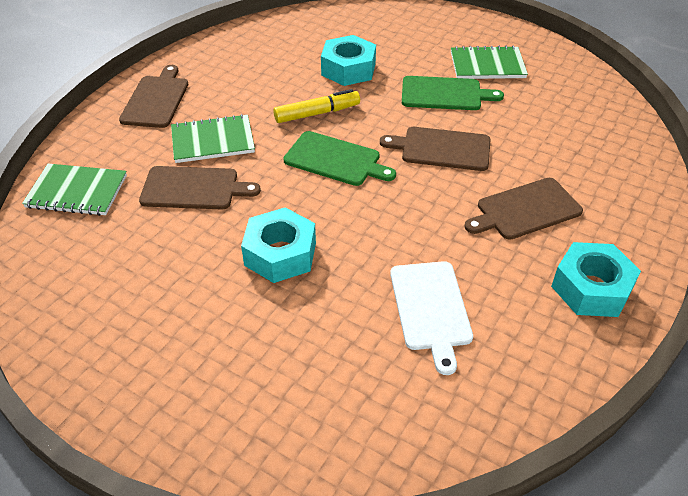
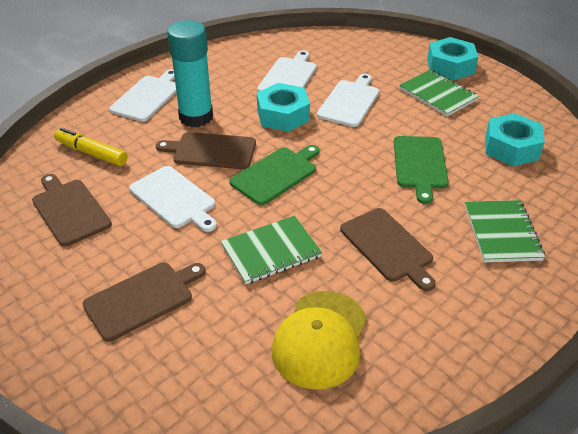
turquoise glue stick: 0 -> 1
white cutting board: 1 -> 4
yellow cap: 0 -> 1

